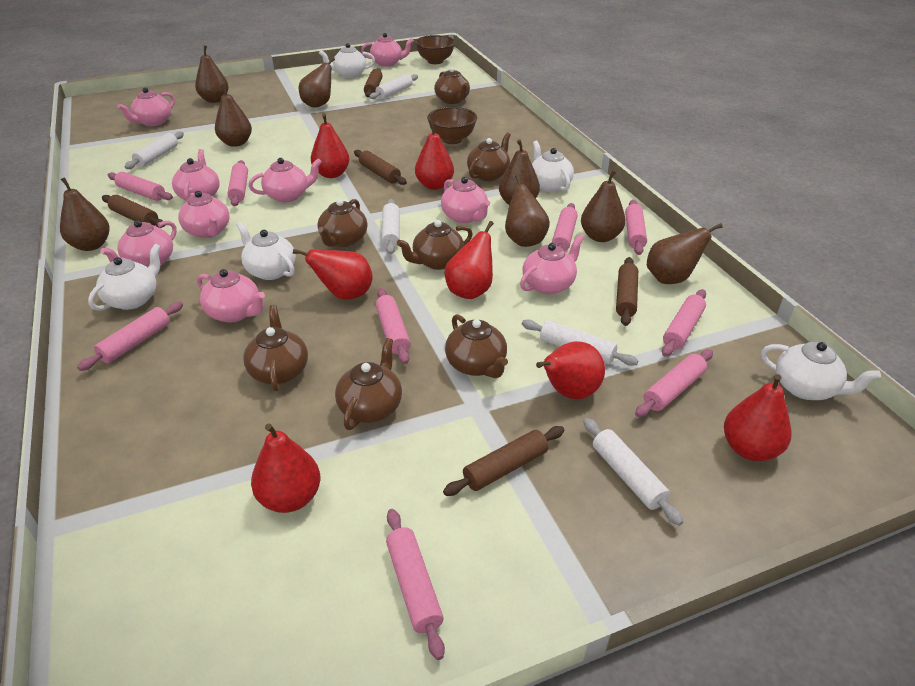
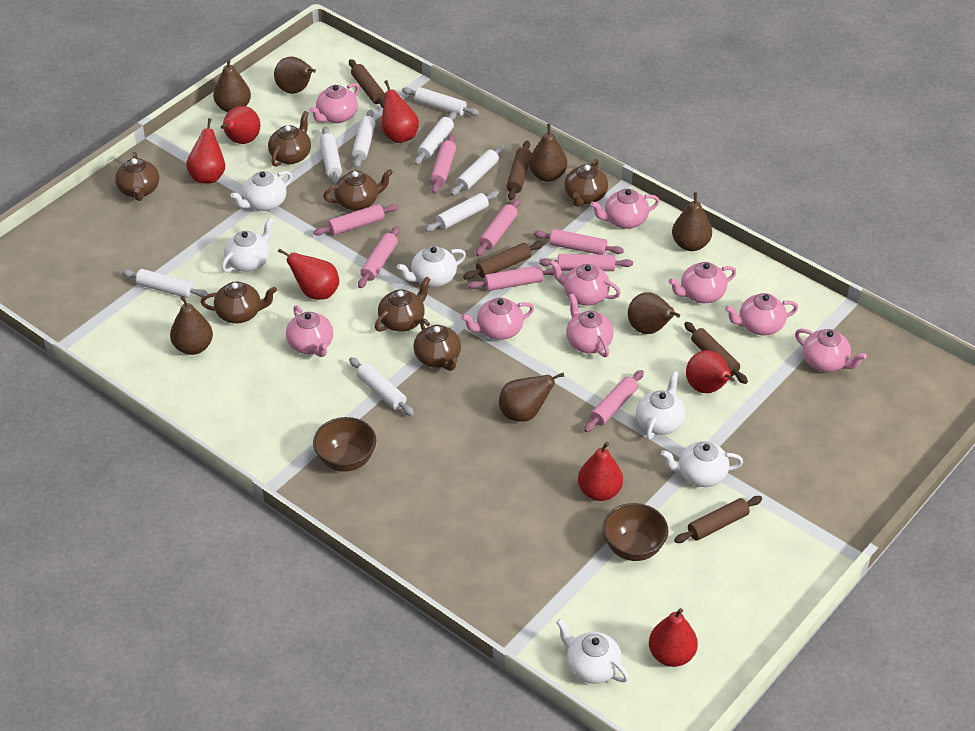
brown pear: 8 -> 7
pink rolling pin: 9 -> 8
white rolling pin: 5 -> 8
white teapot: 5 -> 6

